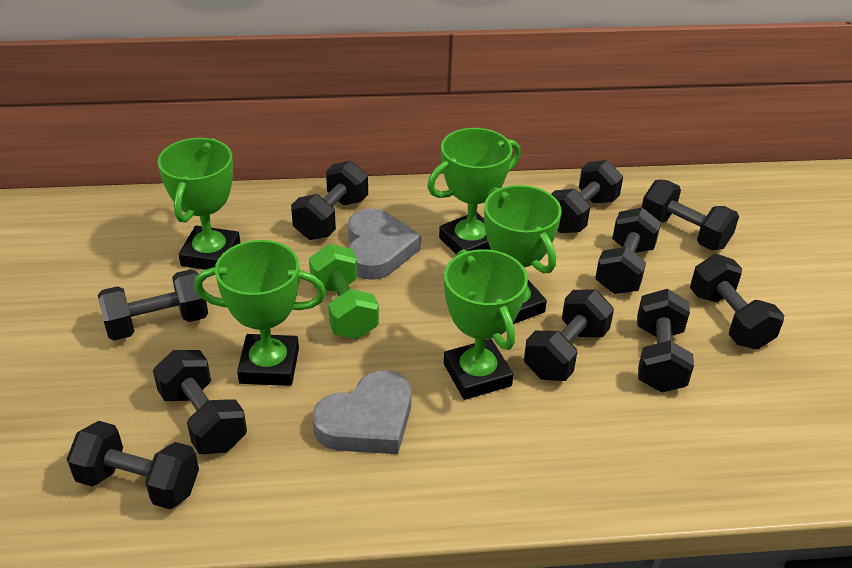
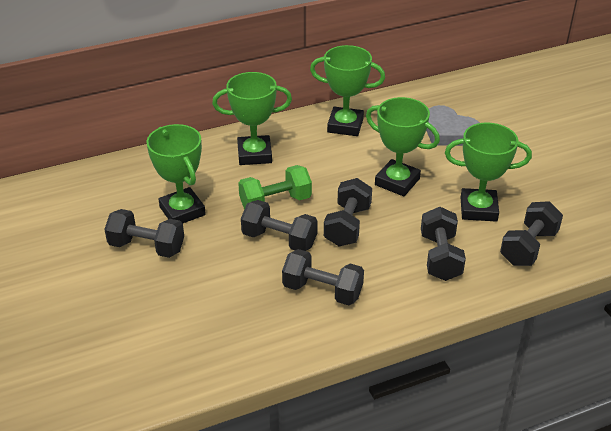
black dumbbell: 10 -> 6
grey heart: 2 -> 1

